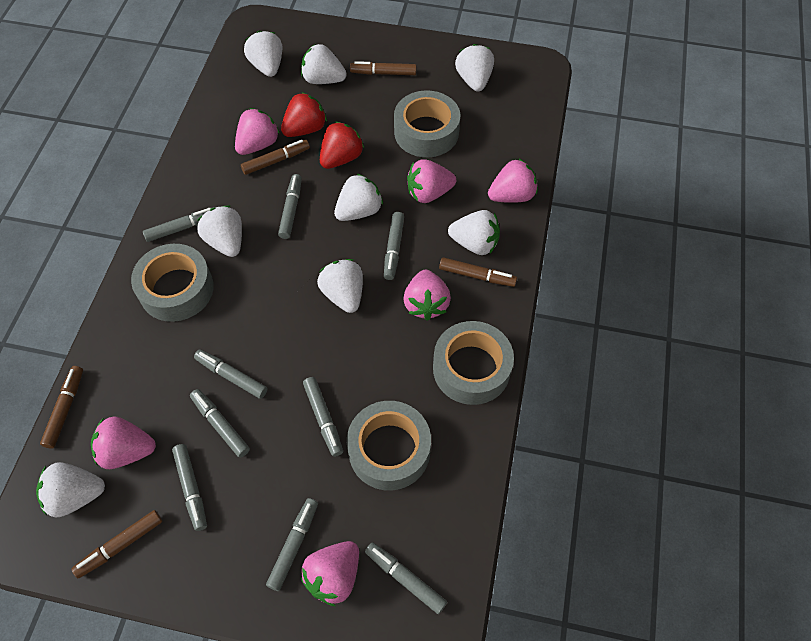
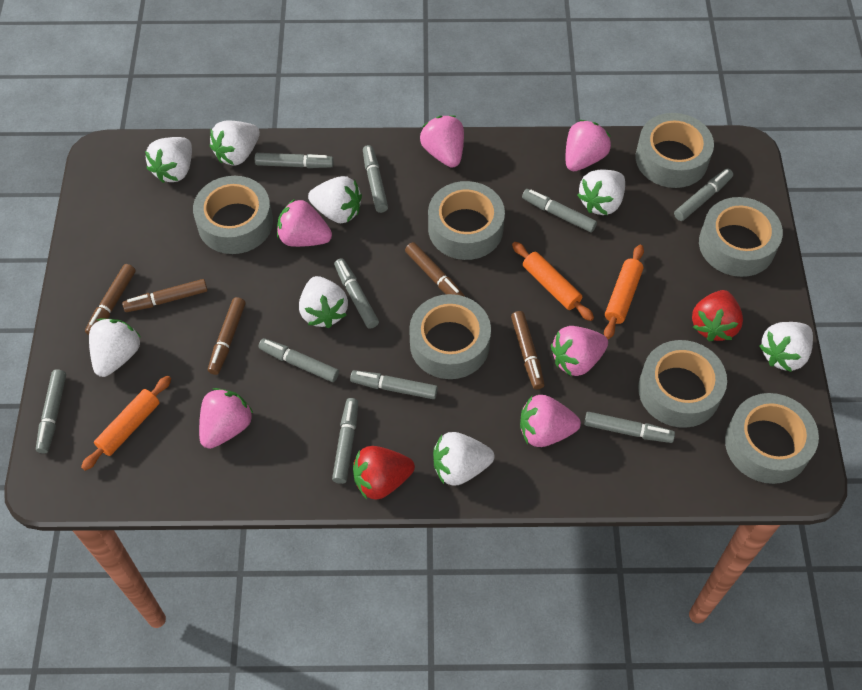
grey marker: 9 -> 10
grey tape: 4 -> 7
orange rolling pin: 0 -> 3

